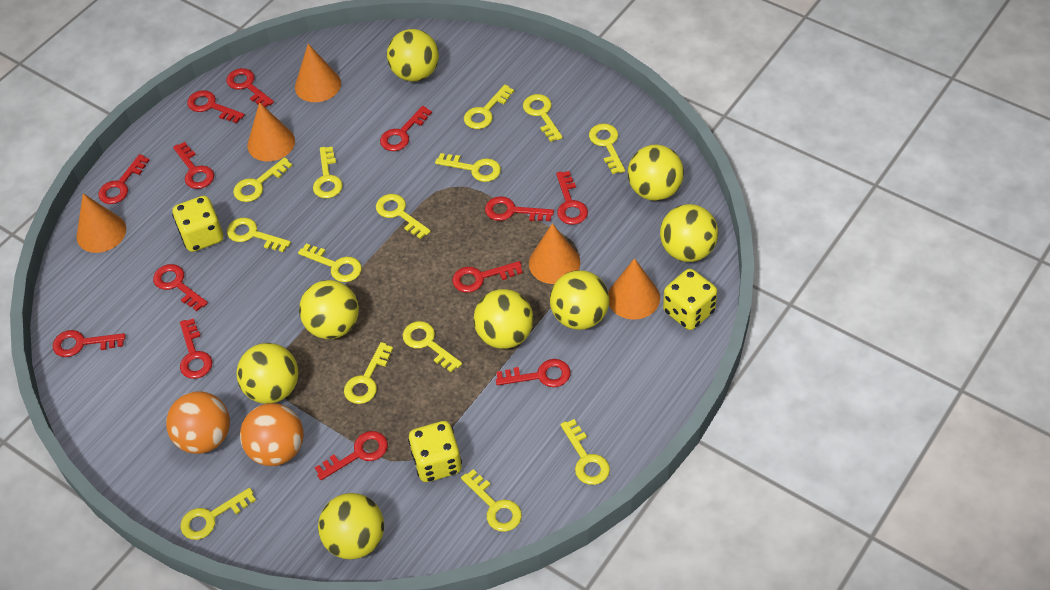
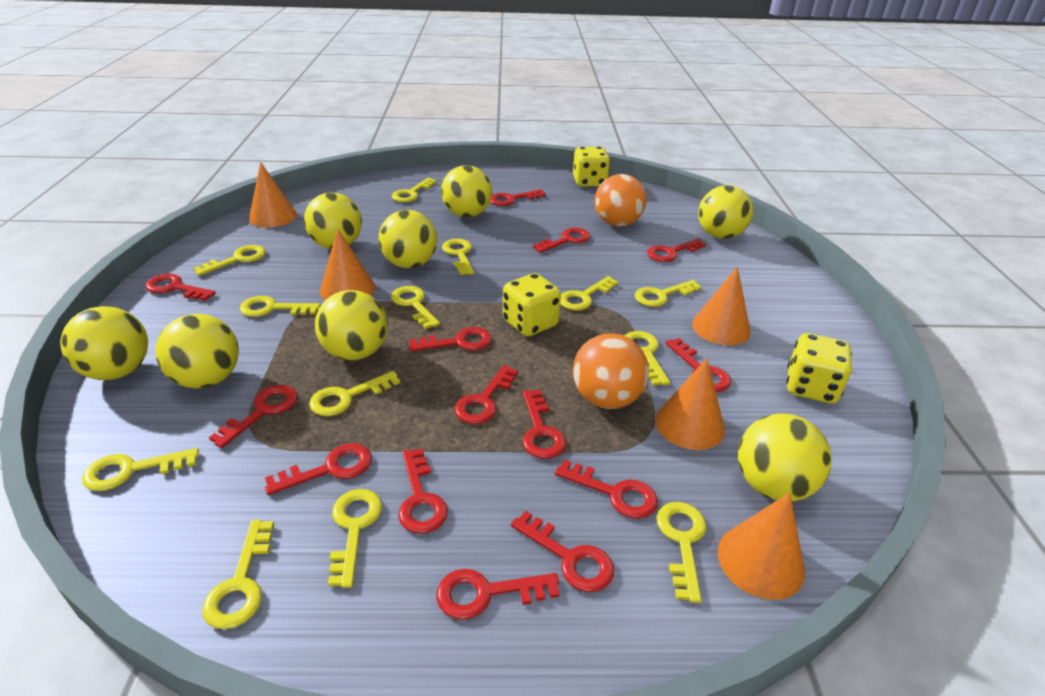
red key: 13 -> 14
yellow key: 14 -> 13

